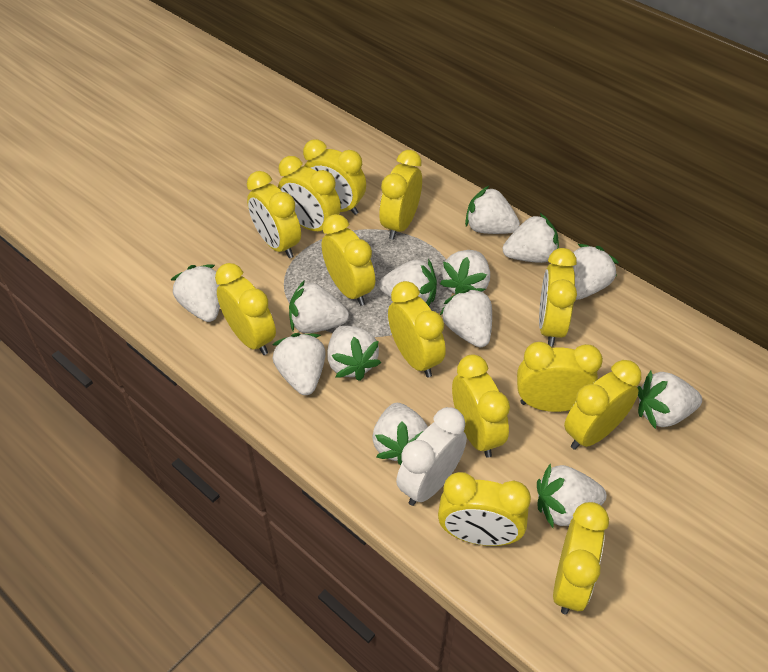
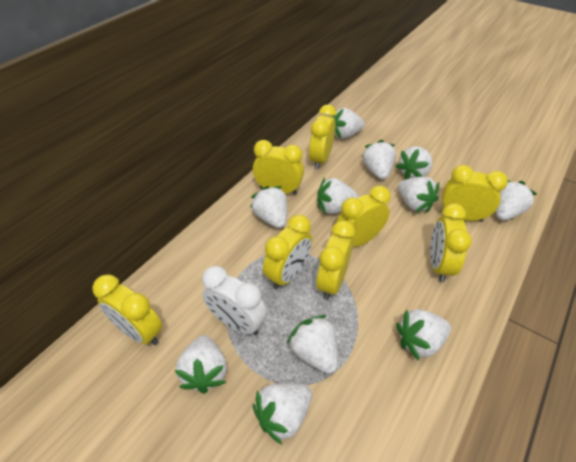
white strawberry: 13 -> 11
yellow clock: 13 -> 8

